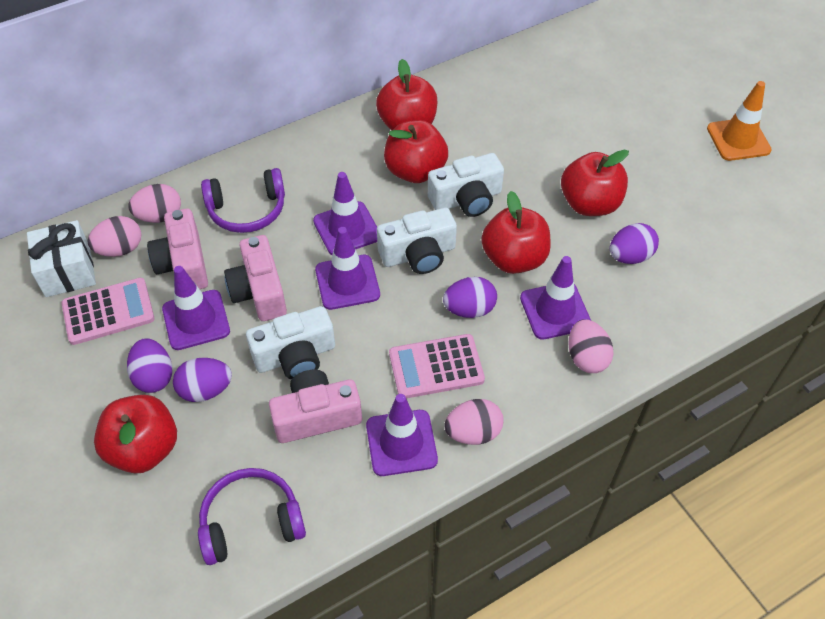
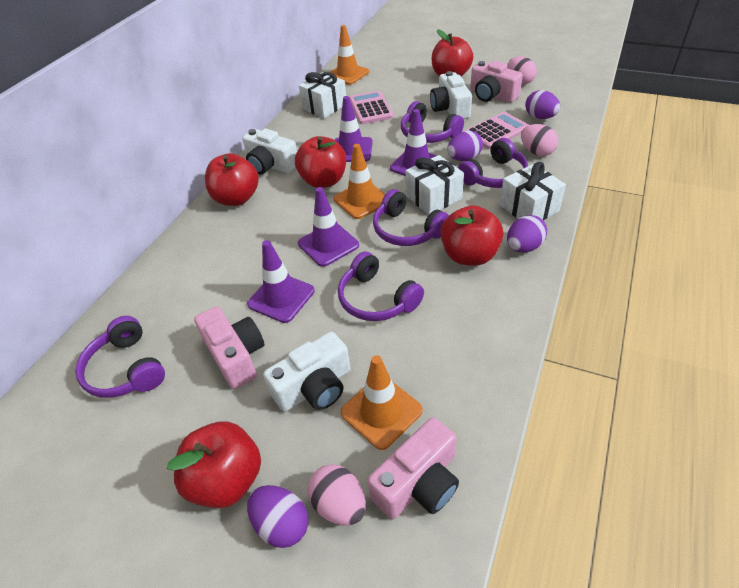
orange traffic cone: 1 -> 3
pink egg: 4 -> 3
purple headphones: 2 -> 5
purple traffic cone: 5 -> 4
white gift: 1 -> 3

